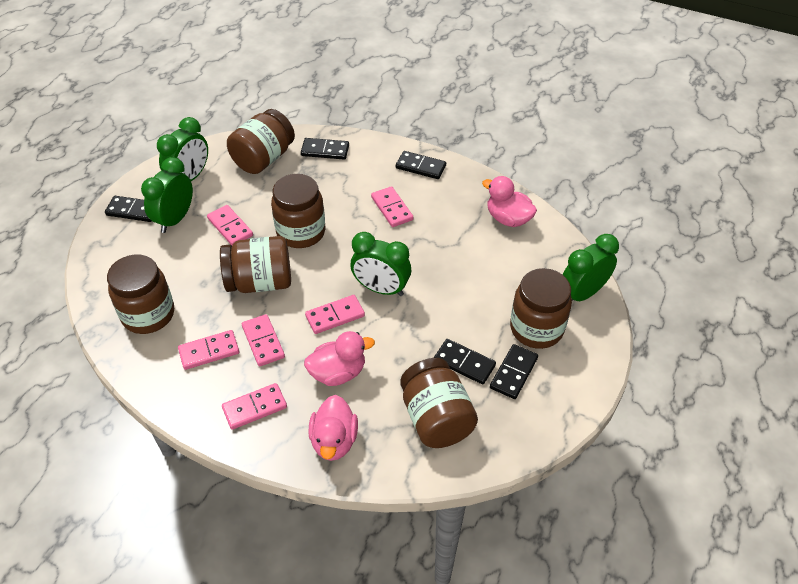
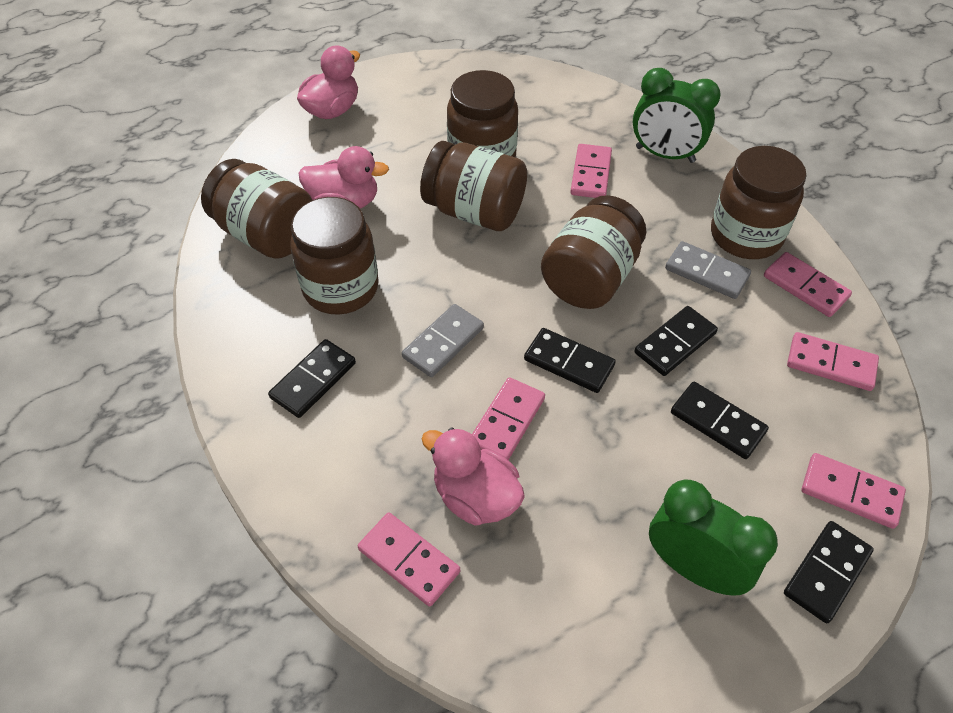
green clock: 4 -> 2
grey domino: 0 -> 2

